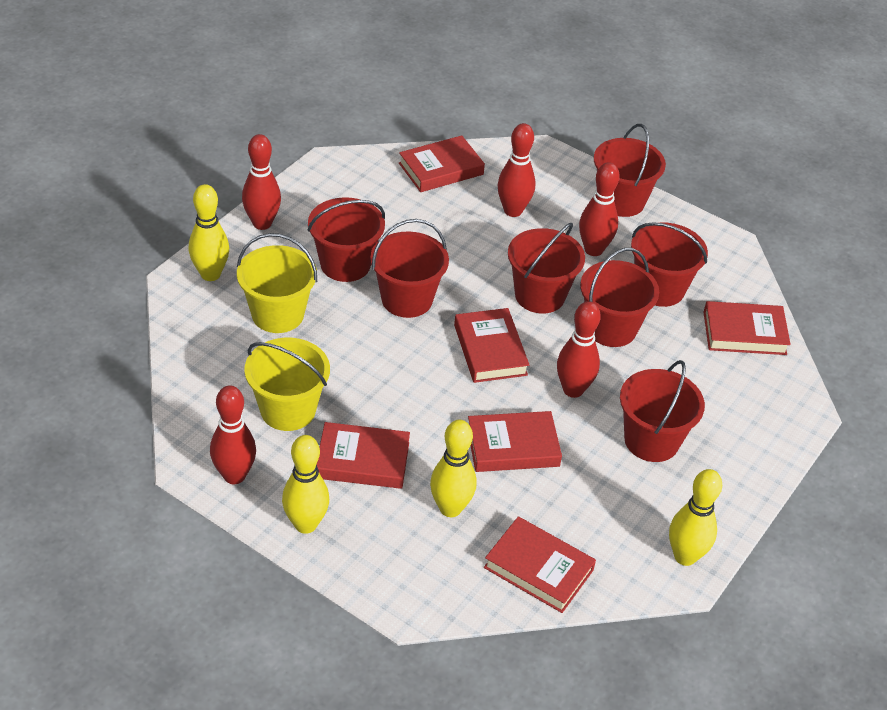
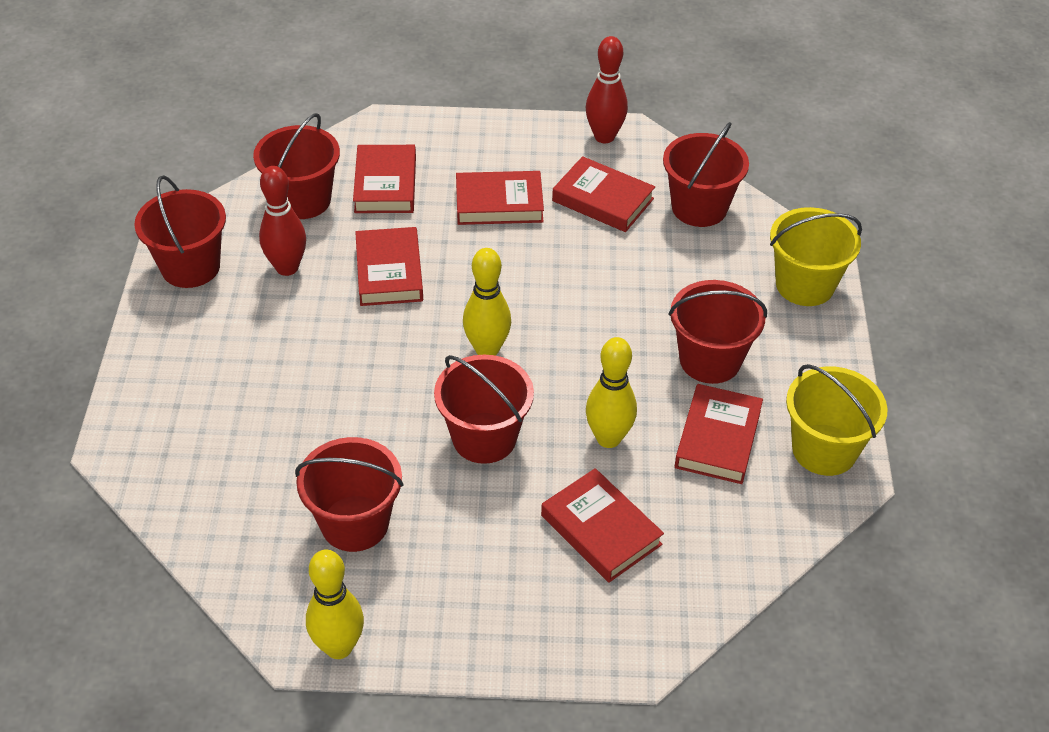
red bowling pin: 5 -> 2
red bucket: 7 -> 6
yellow bowling pin: 4 -> 3

